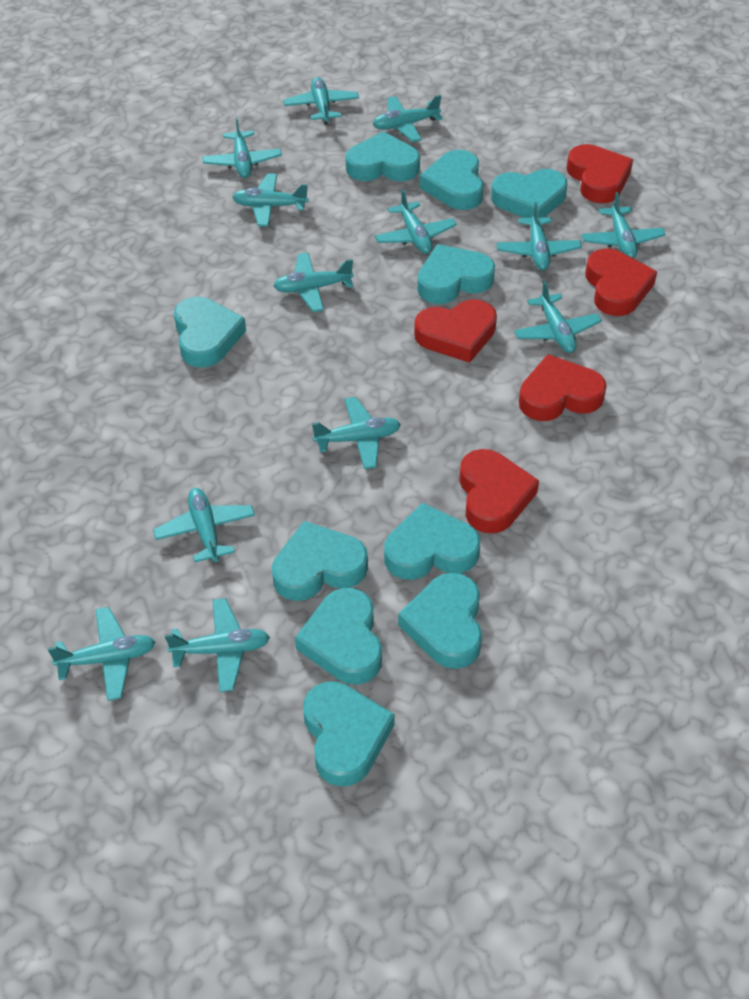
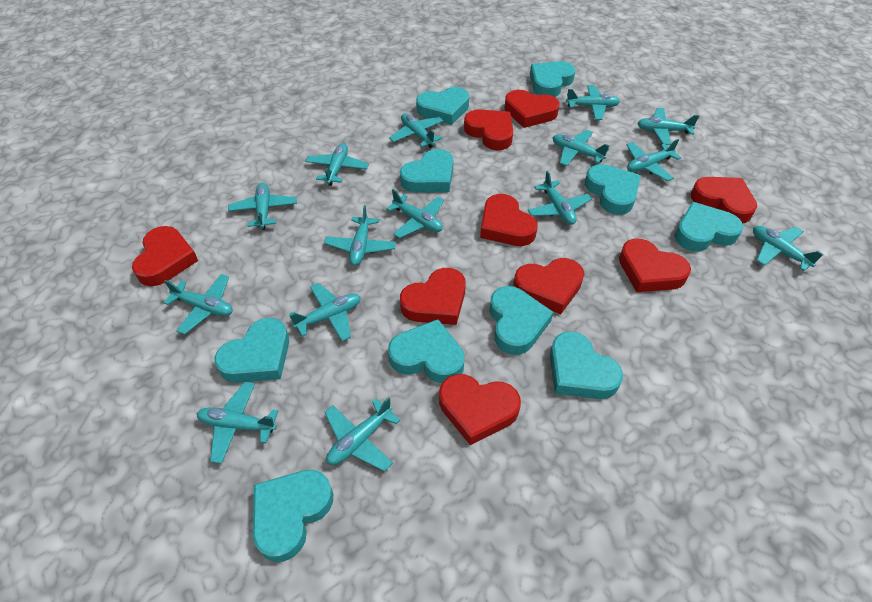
red heart: 5 -> 9
turquoise plane: 13 -> 15

